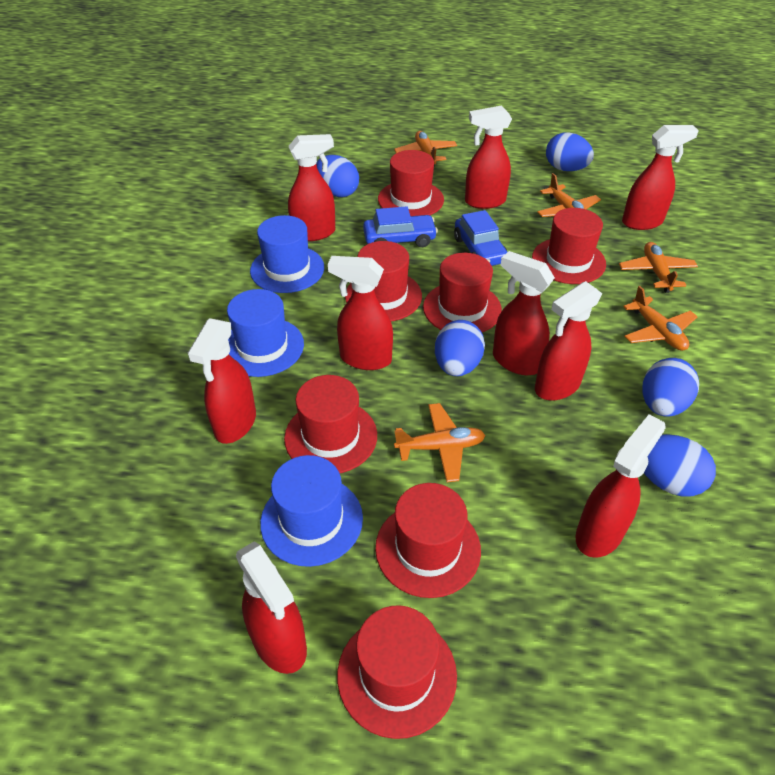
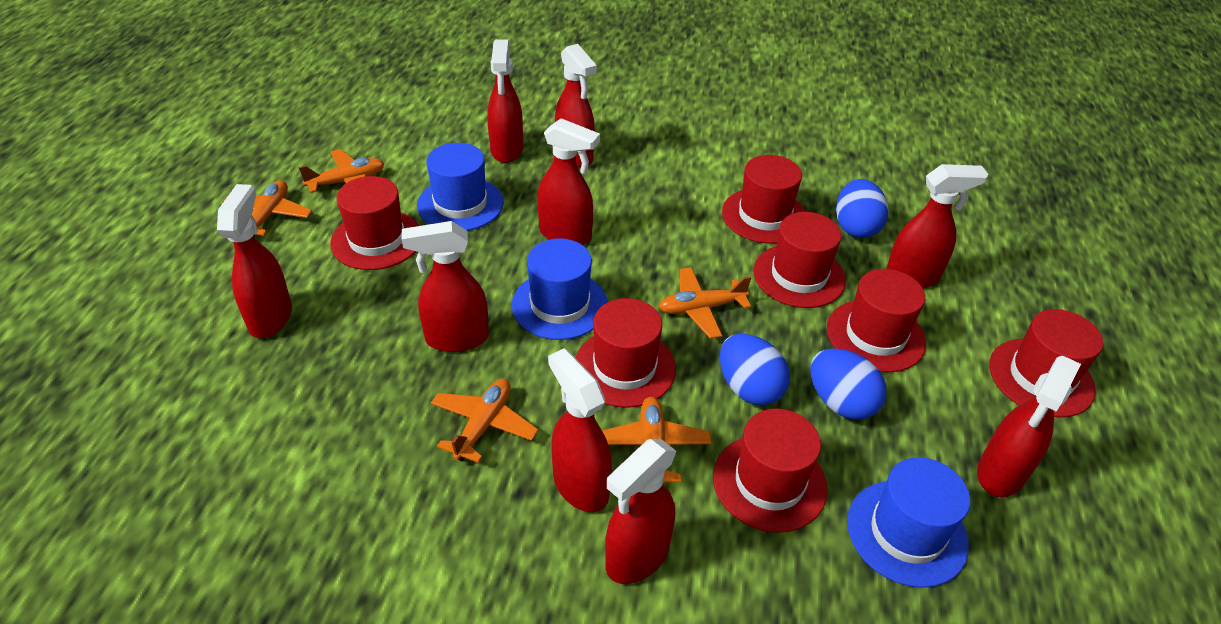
blue car: 2 -> 0
blue egg: 5 -> 3

